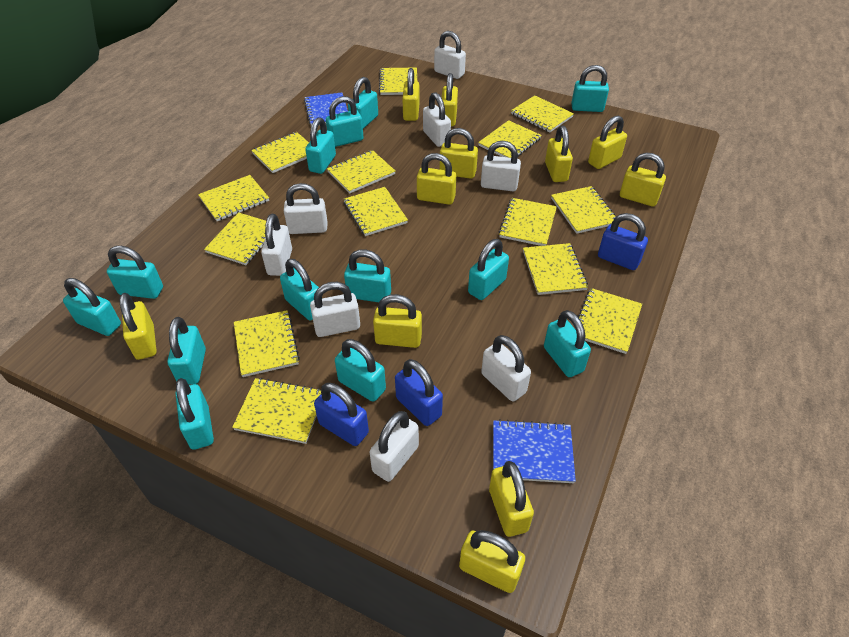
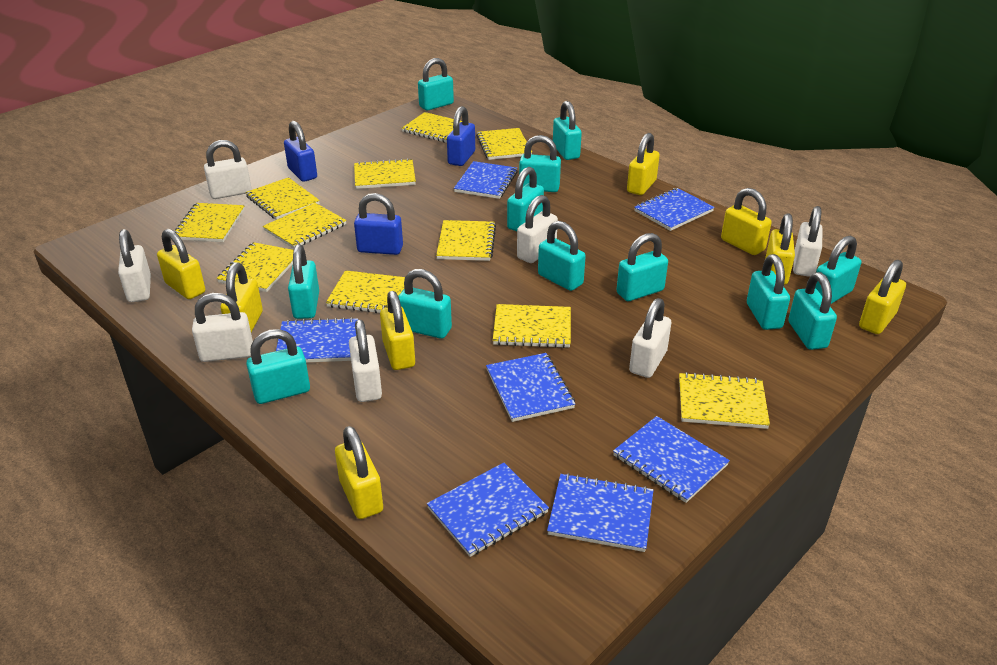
blue notebook: 2 -> 7
turquoise padlock: 13 -> 12
white padlock: 8 -> 7
yellow notebook: 14 -> 11
yellow padlock: 11 -> 8

